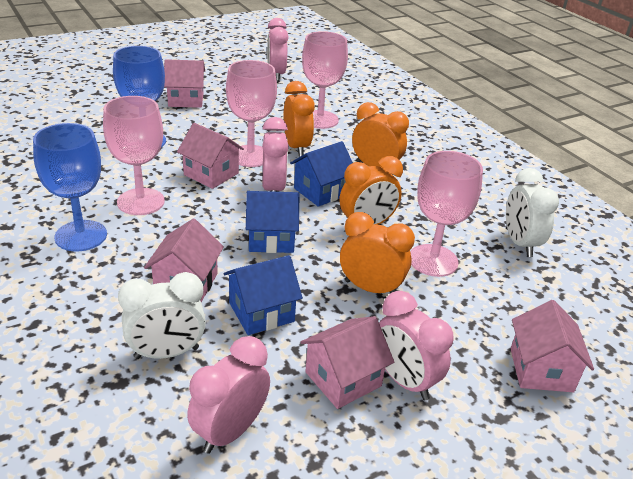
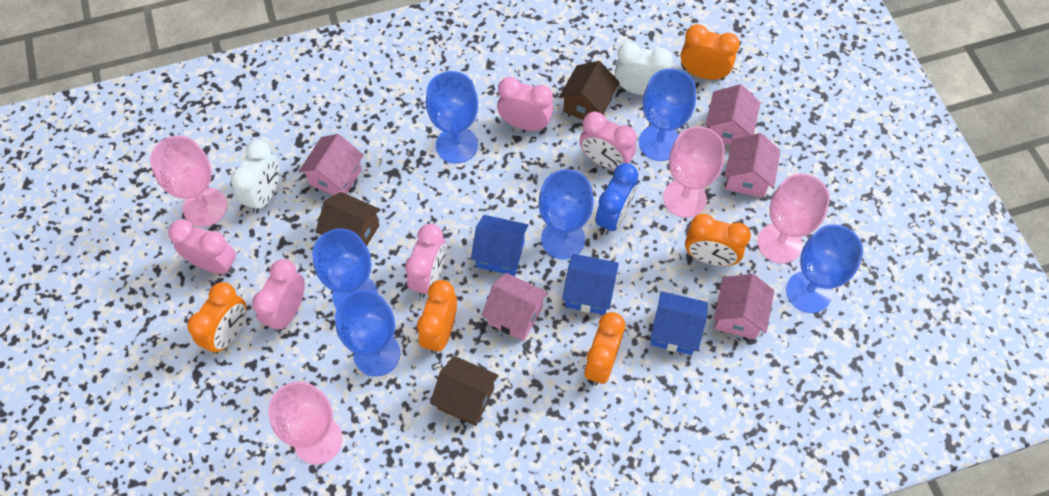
blue clock: 0 -> 1
blue goblet: 2 -> 6
brown house: 0 -> 3
orange clock: 4 -> 5
pink clock: 4 -> 5

